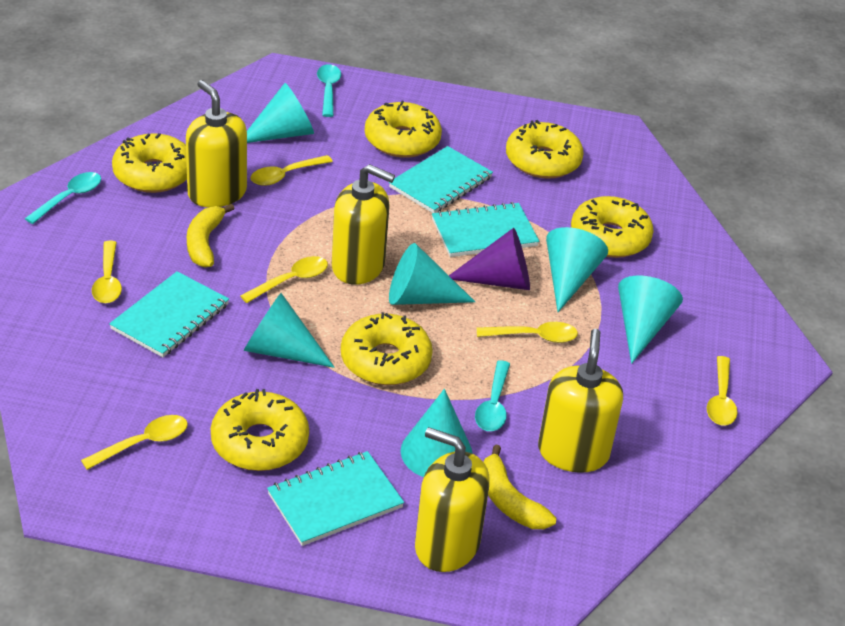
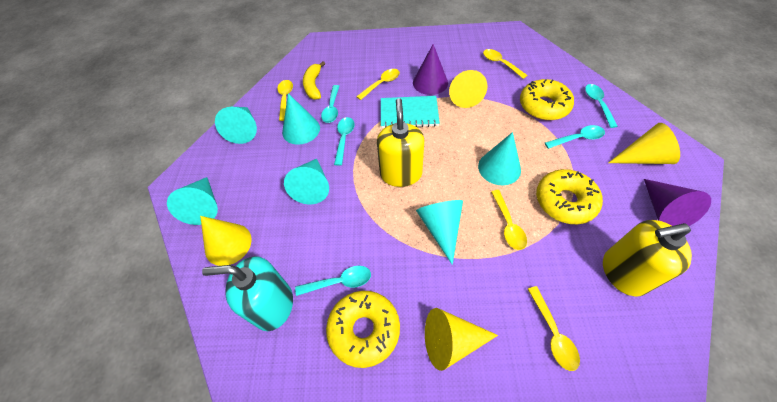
purple cone: 1 -> 2
turquoise notebook: 4 -> 1
turquoise soap dispenser: 0 -> 1
turquoise spoon: 3 -> 5
yellow banana: 2 -> 1
yellow cone: 0 -> 4
yellow donut: 6 -> 3
yellow soap dispenser: 4 -> 2
yellow spoon: 6 -> 5

